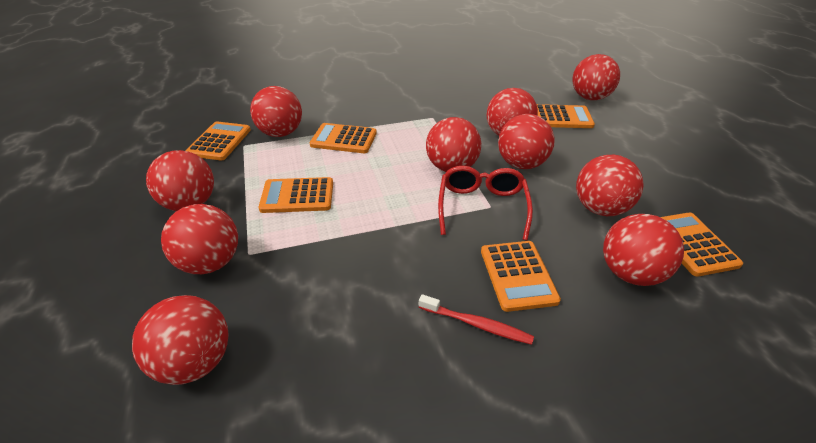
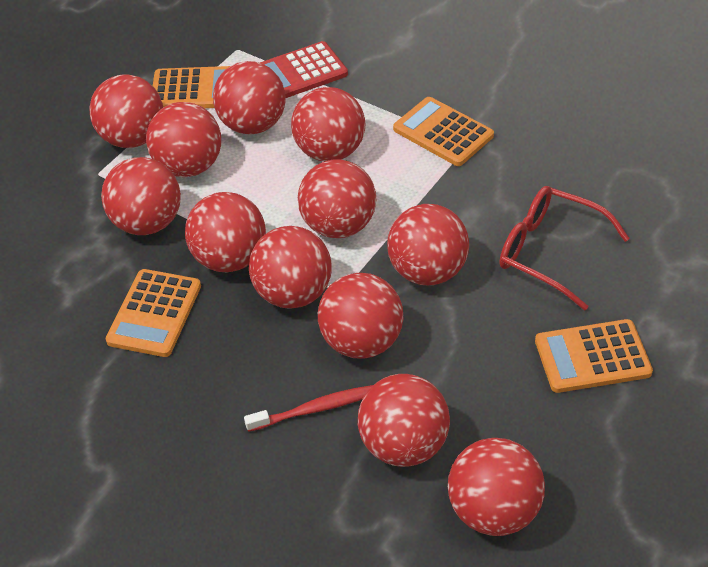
orange calculator: 6 -> 4
red ball: 10 -> 12
red calculator: 0 -> 1

